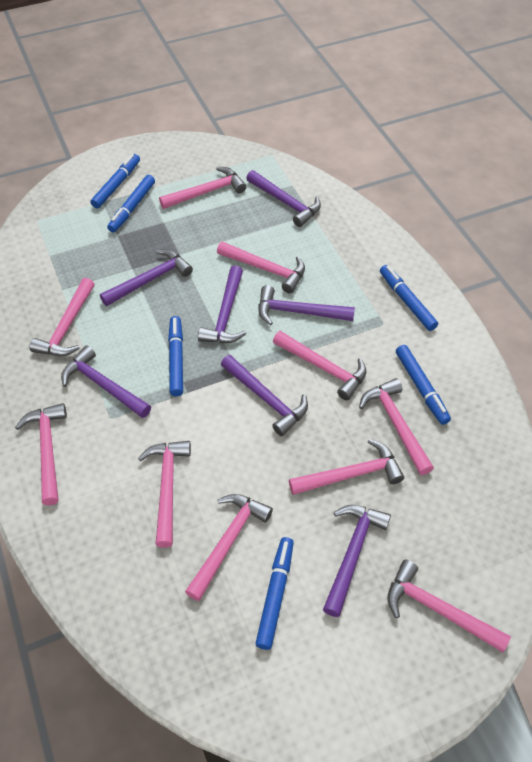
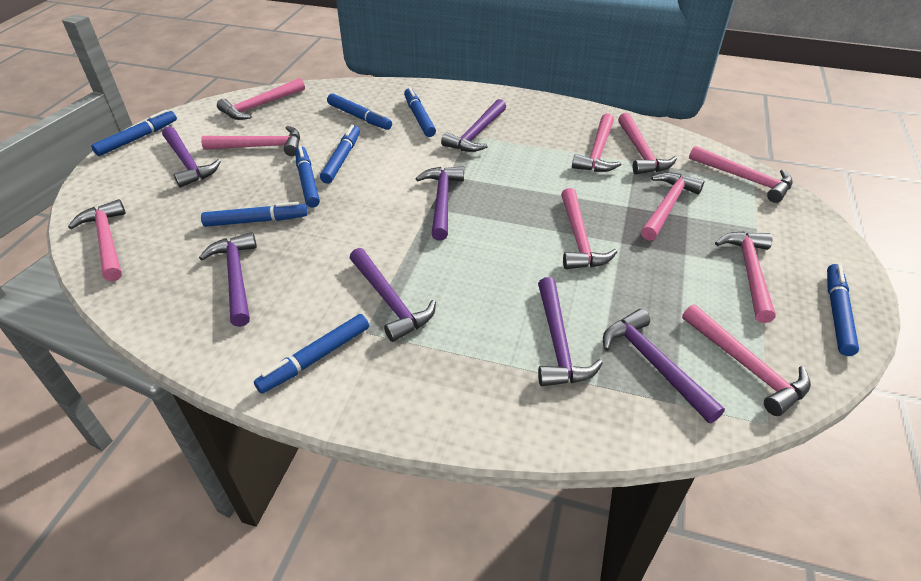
blue marker: 6 -> 8

